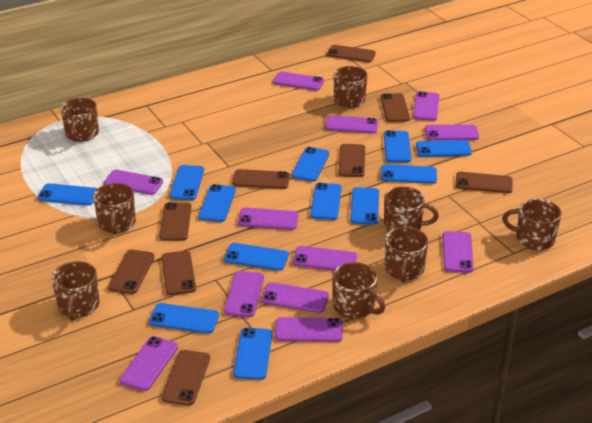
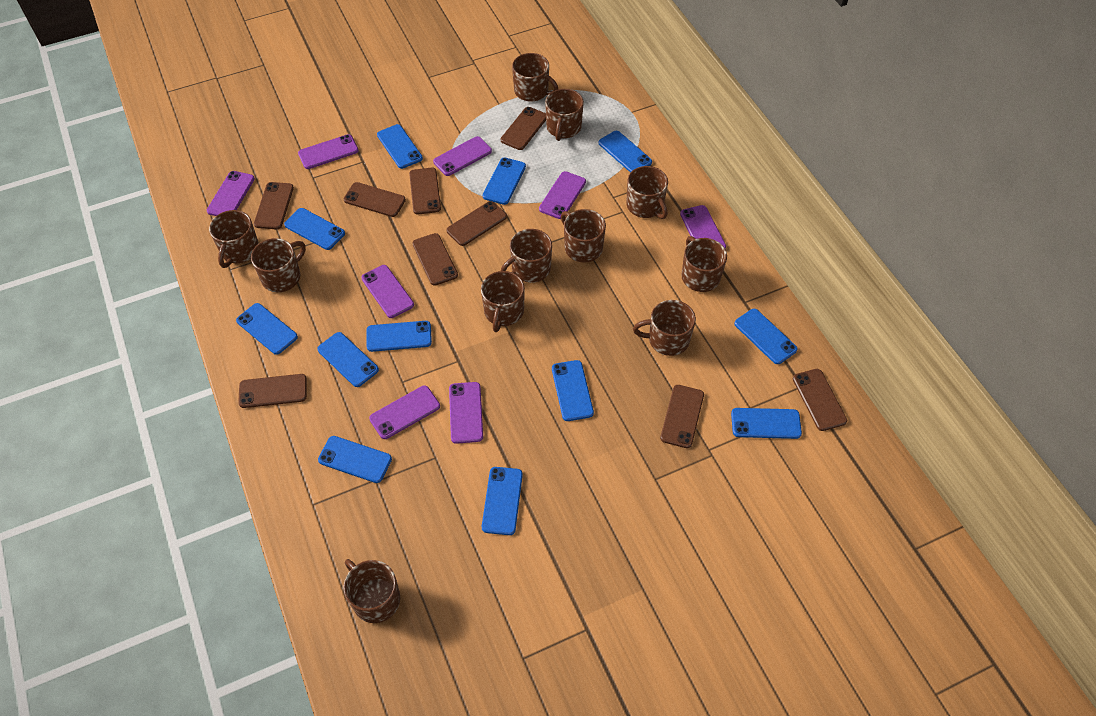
brown mug: 8 -> 11
purple phone: 12 -> 8

